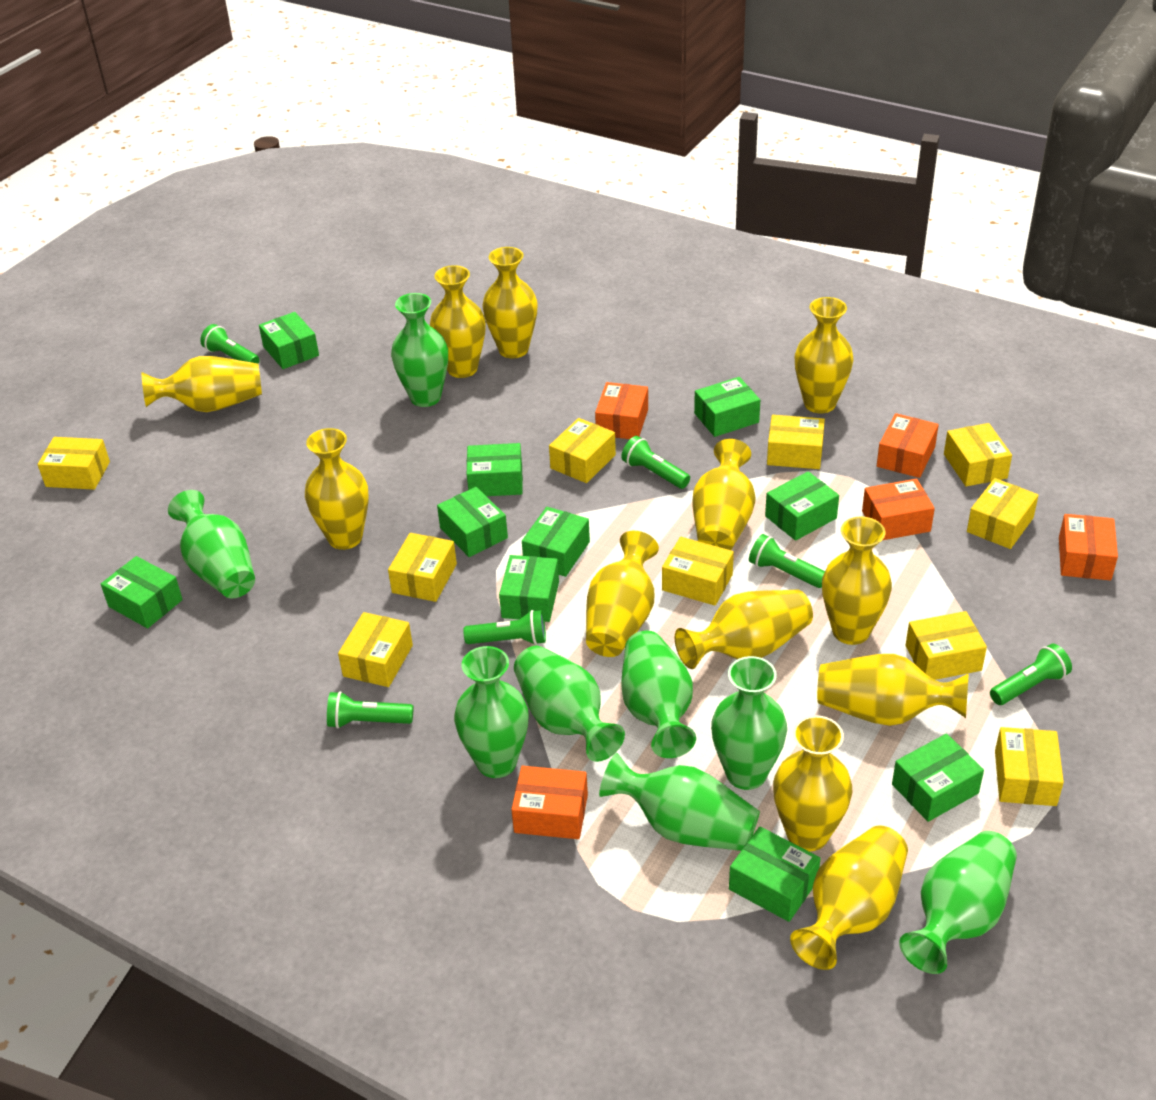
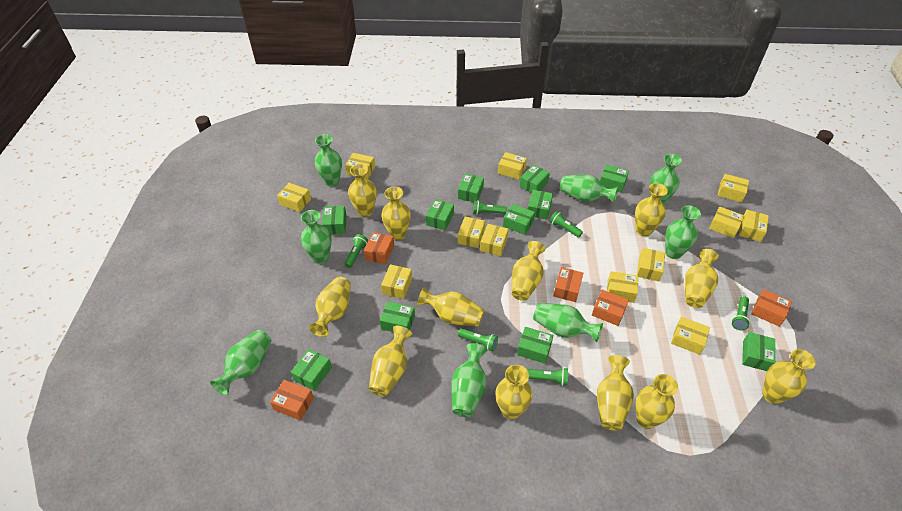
green box: 10 -> 11
yellow box: 10 -> 12

